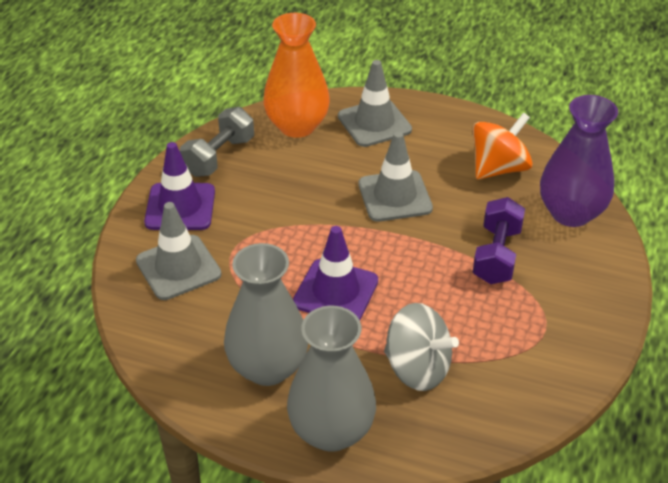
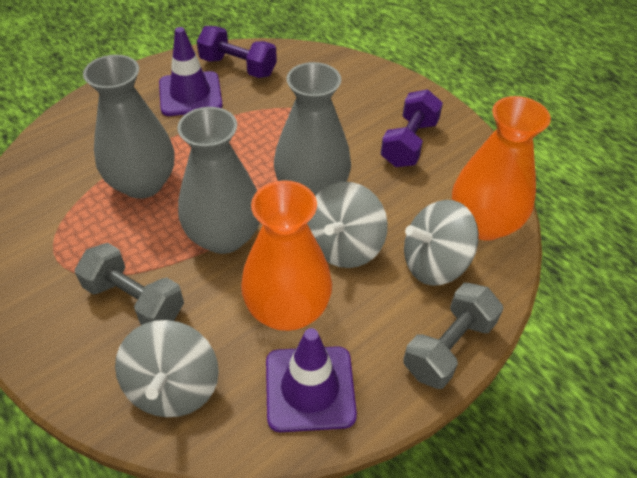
grey dumbbell: 1 -> 2
grey spinning top: 1 -> 3
grey traffic cone: 3 -> 0
grey vase: 2 -> 3
orange spinning top: 1 -> 0
orange vase: 1 -> 2
purple dumbbell: 1 -> 2
purple vase: 1 -> 0

